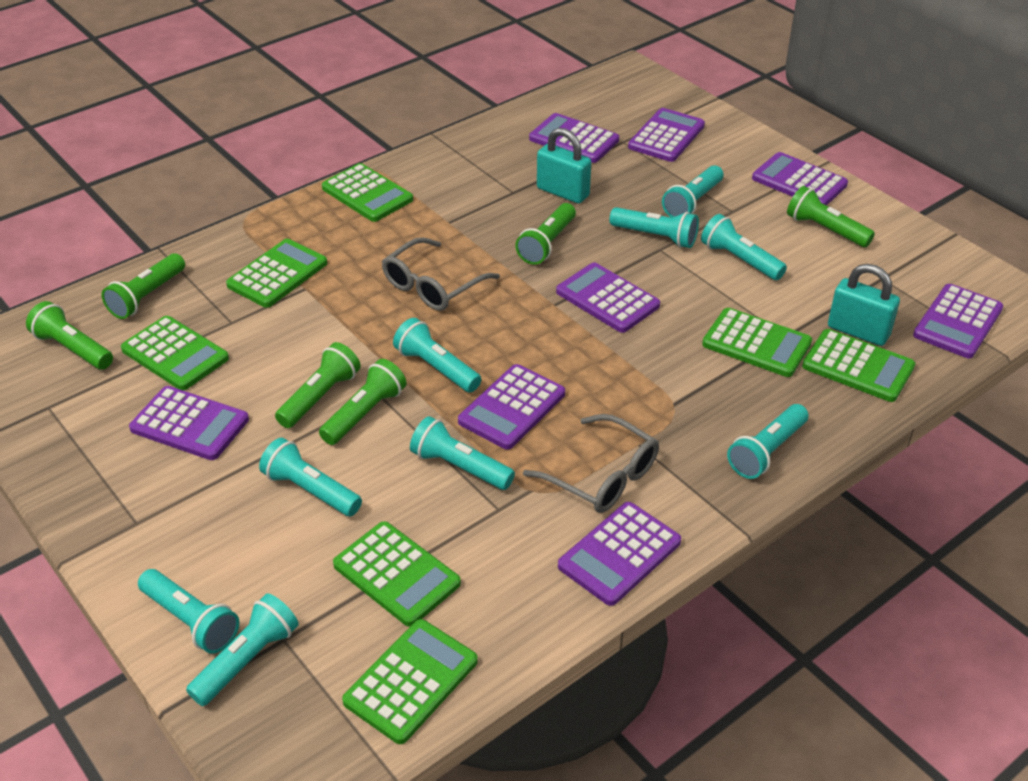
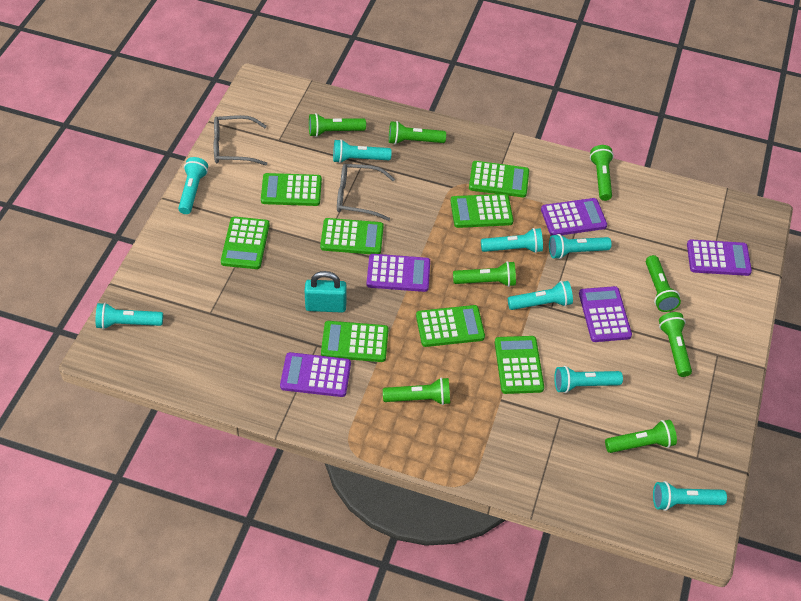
green calculator: 7 -> 8
green flashlight: 6 -> 8
purple calculator: 8 -> 5
turquoise flashlight: 9 -> 8
turquoise padlock: 2 -> 1

